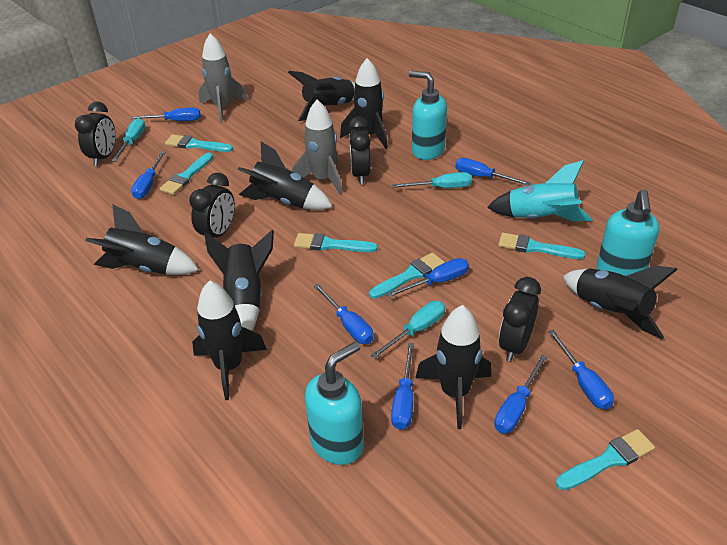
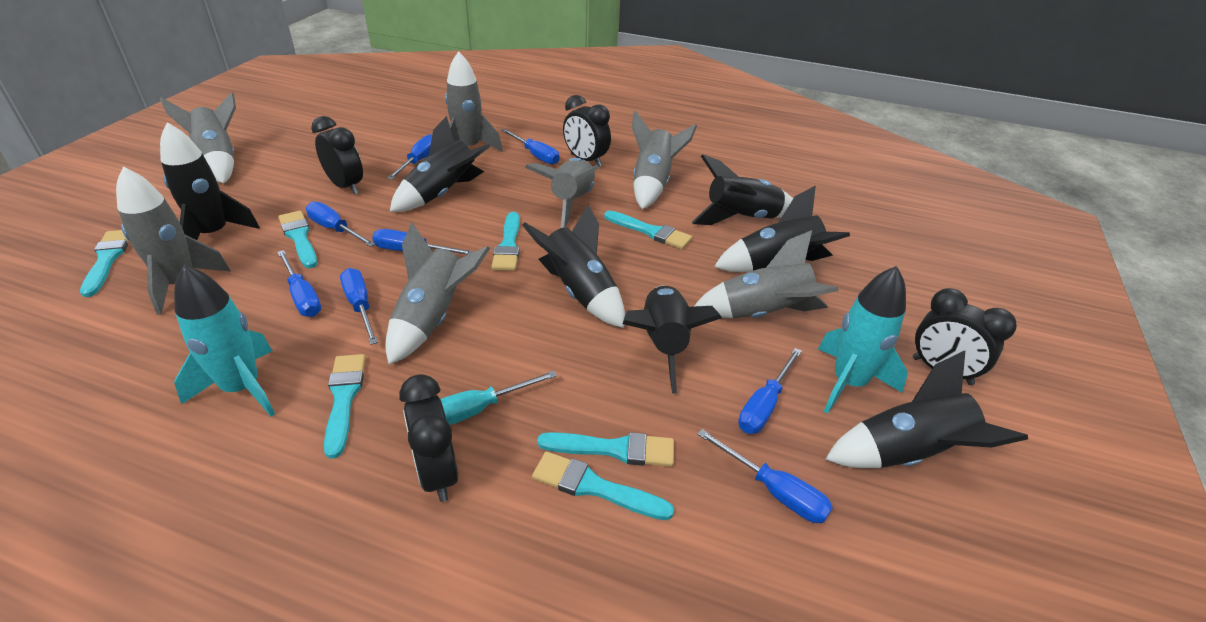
black rocket: 8 -> 7
grey rocket: 2 -> 7
turquoise brush: 6 -> 7
turquoise rocket: 1 -> 2
turquoise screwdriver: 3 -> 1
turquoise soap dispenser: 3 -> 0

